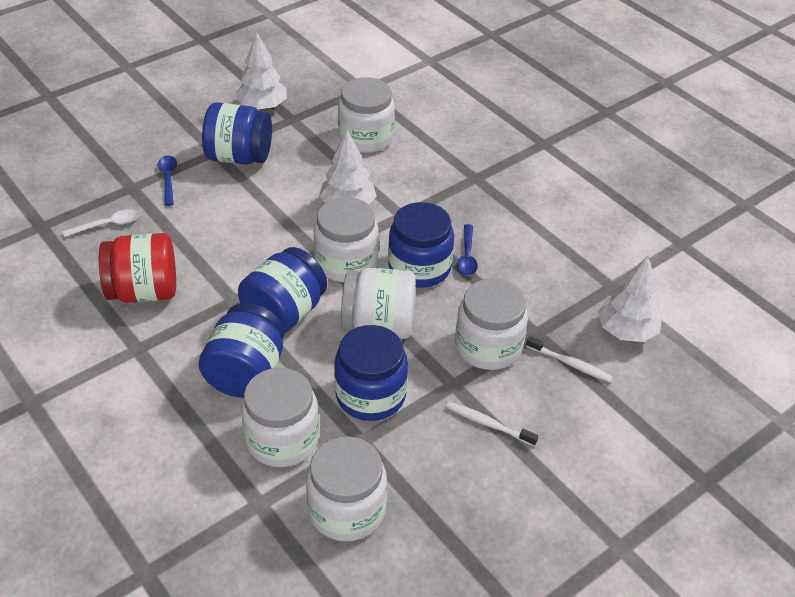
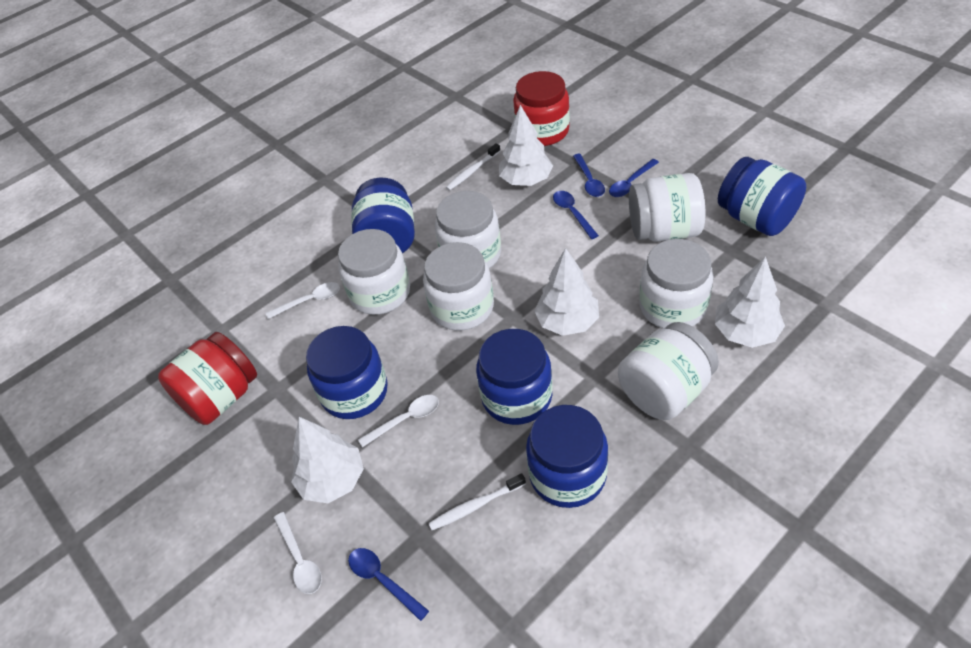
blue spoon: 2 -> 4
red jar: 1 -> 2
white spoon: 1 -> 3
white tree: 3 -> 4

